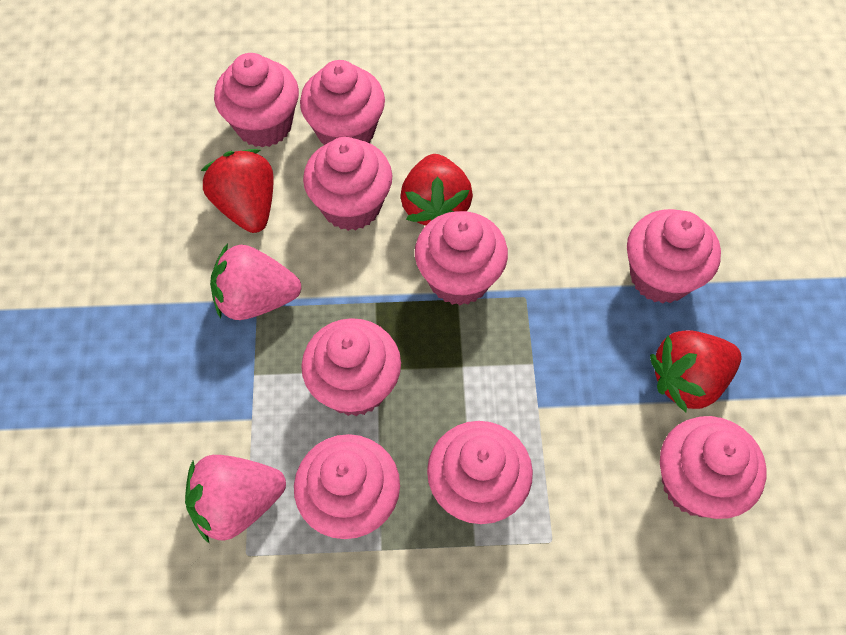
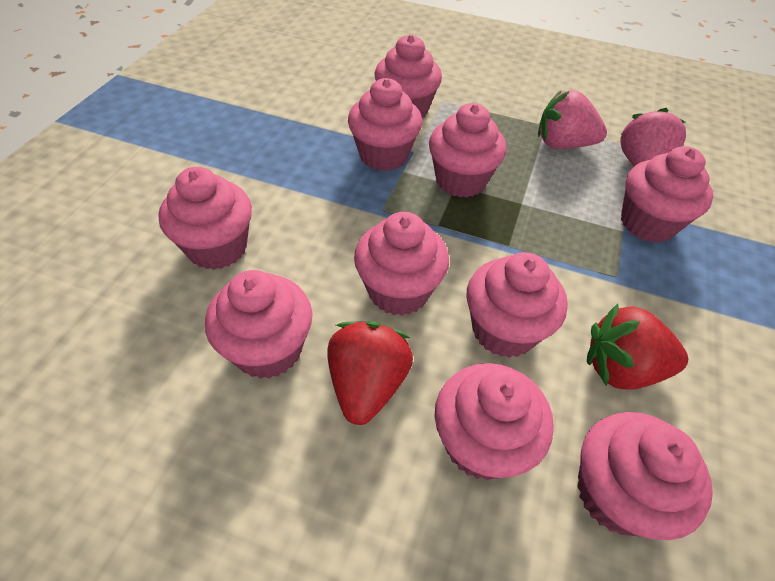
pink cupcake: 9 -> 10
red strawberry: 3 -> 2

